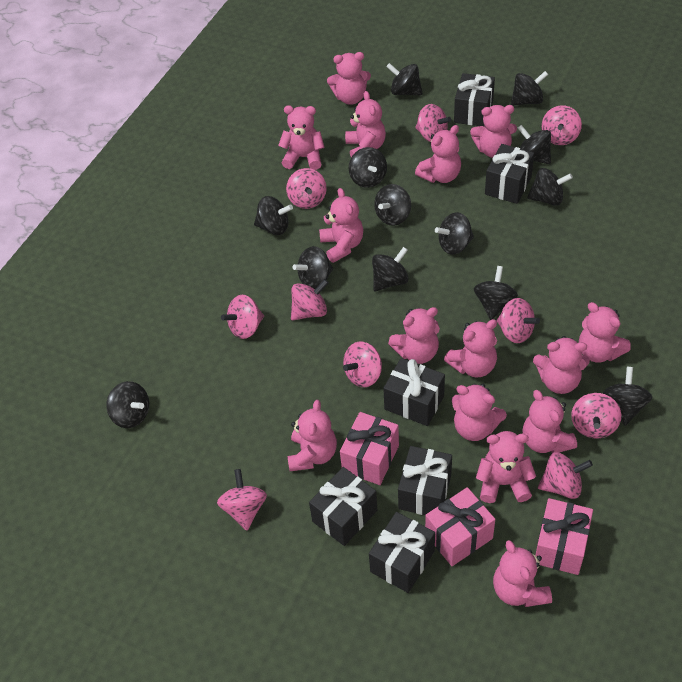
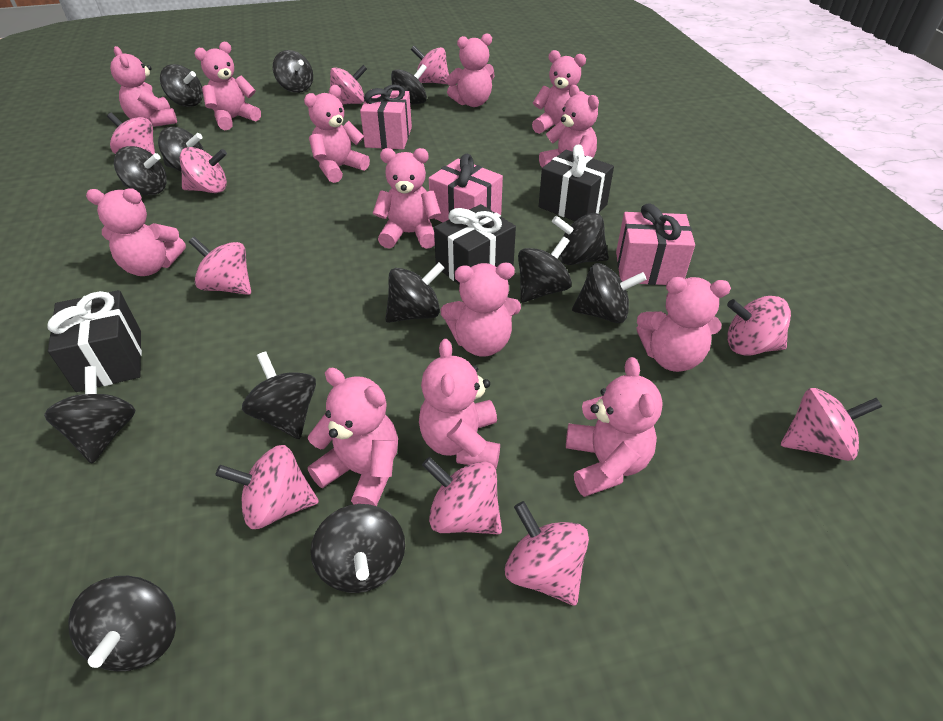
black gift: 6 -> 3
pink teddy bear: 15 -> 13

